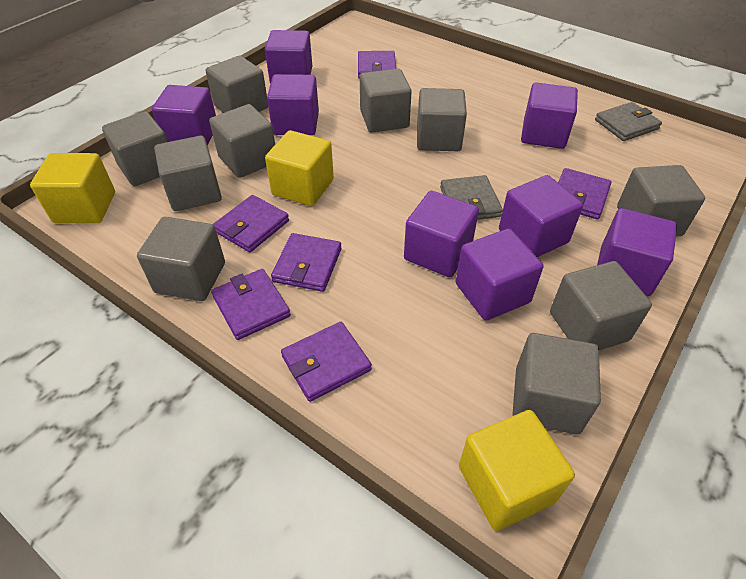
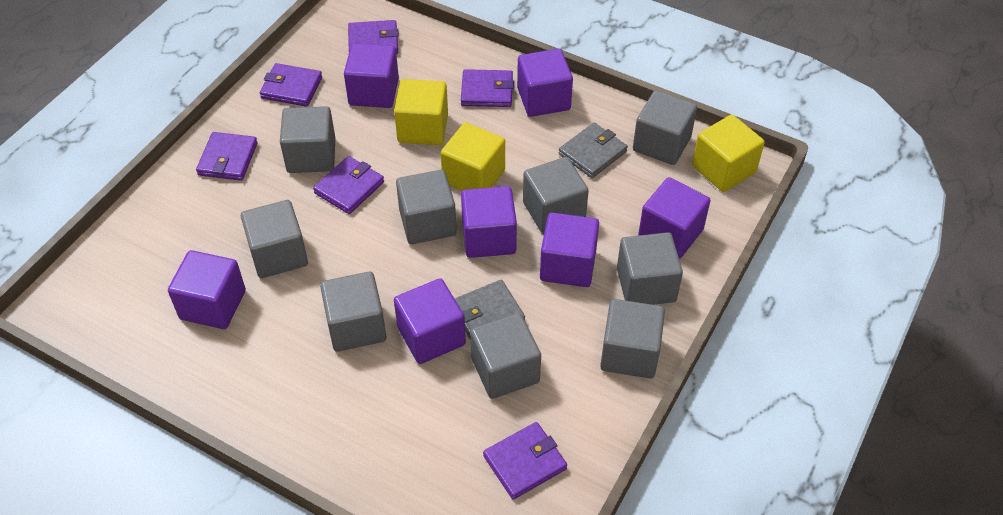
grey cube: 10 -> 9
purple cube: 8 -> 7

